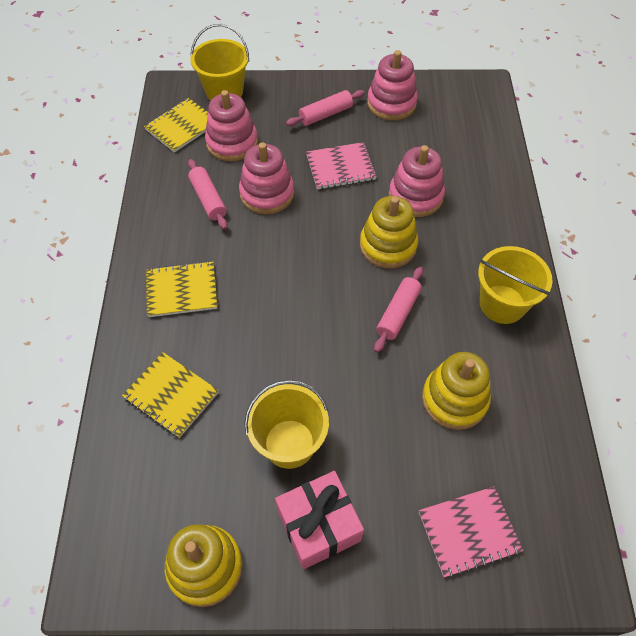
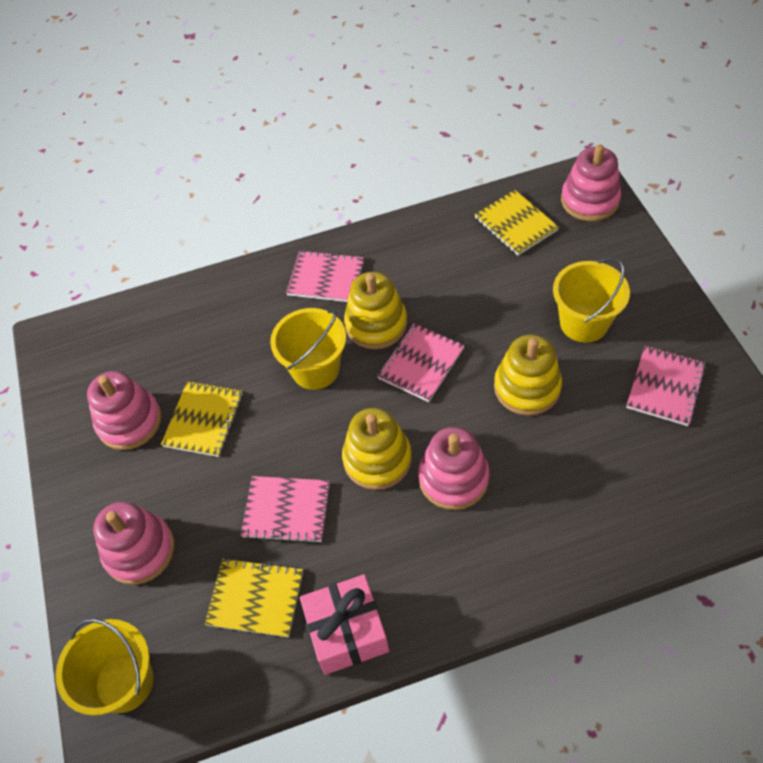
pink notebook: 2 -> 4
pink rolling pin: 3 -> 0

